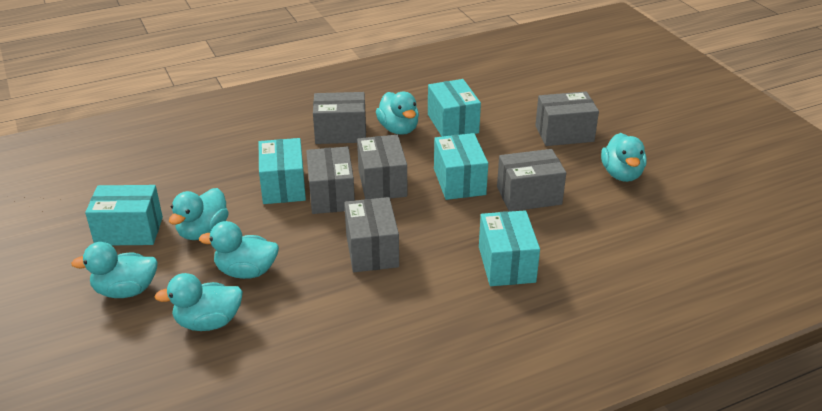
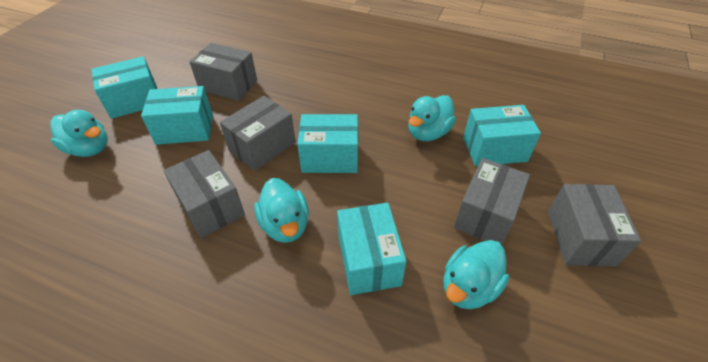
grey box: 6 -> 5
turquoise duck: 6 -> 4

